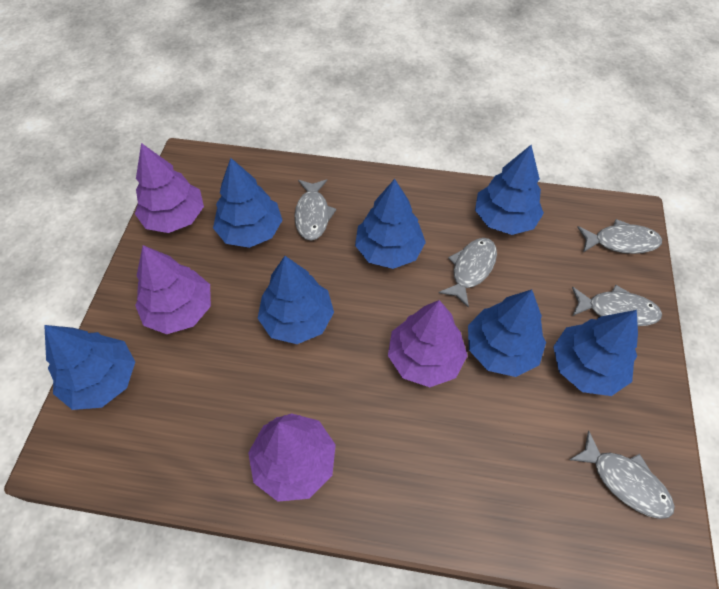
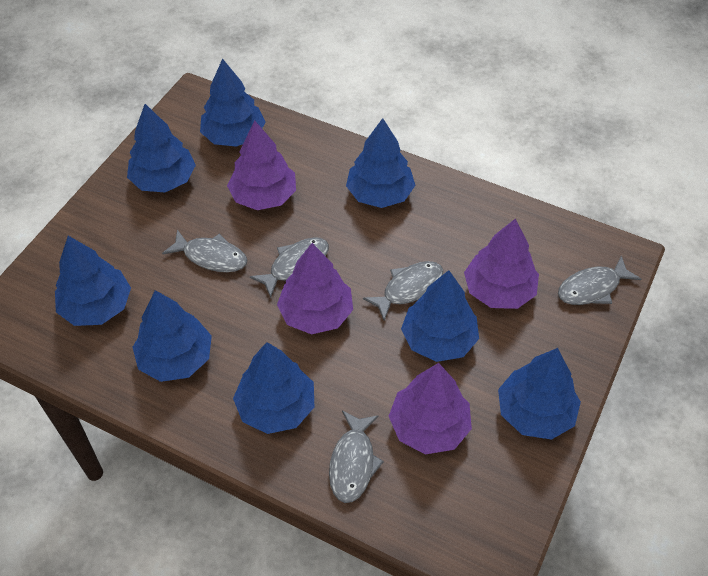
blue tree: 7 -> 8

